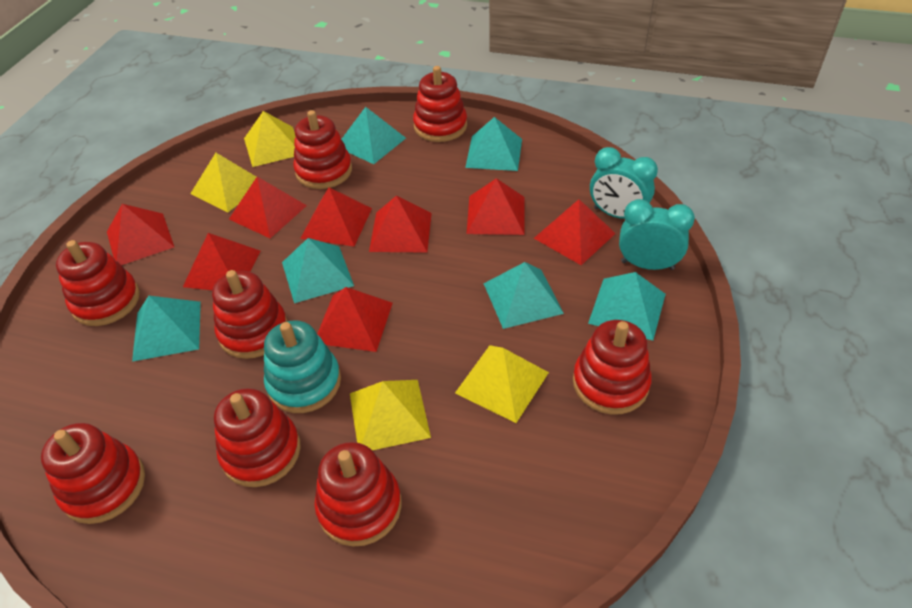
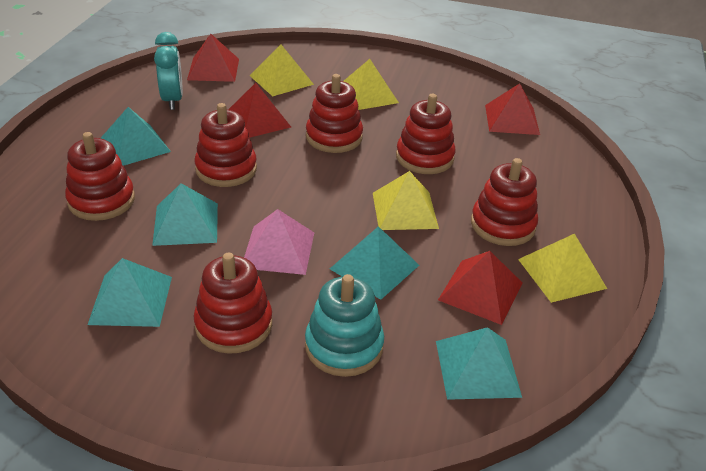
pink pyramid: 0 -> 1
red pyramid: 8 -> 4
red stacking toy: 8 -> 6
turquoise clock: 2 -> 1
turquoise pyramid: 6 -> 5

